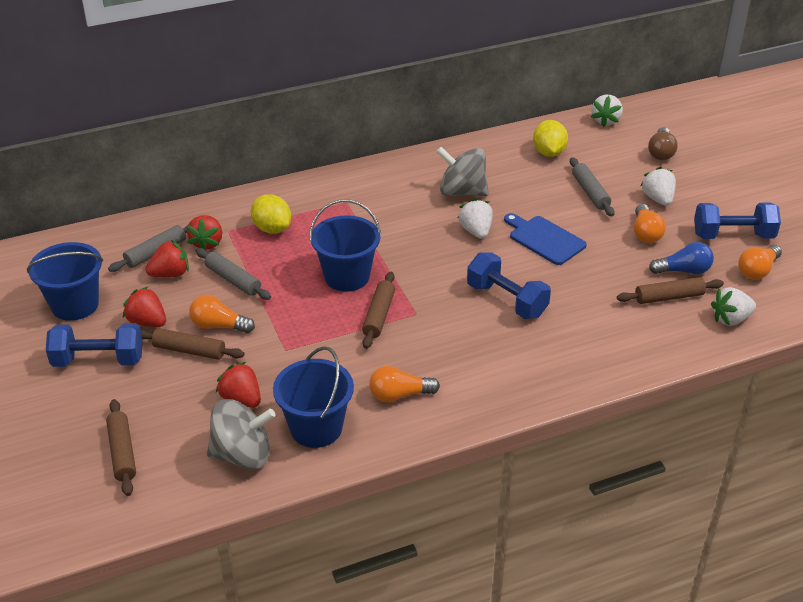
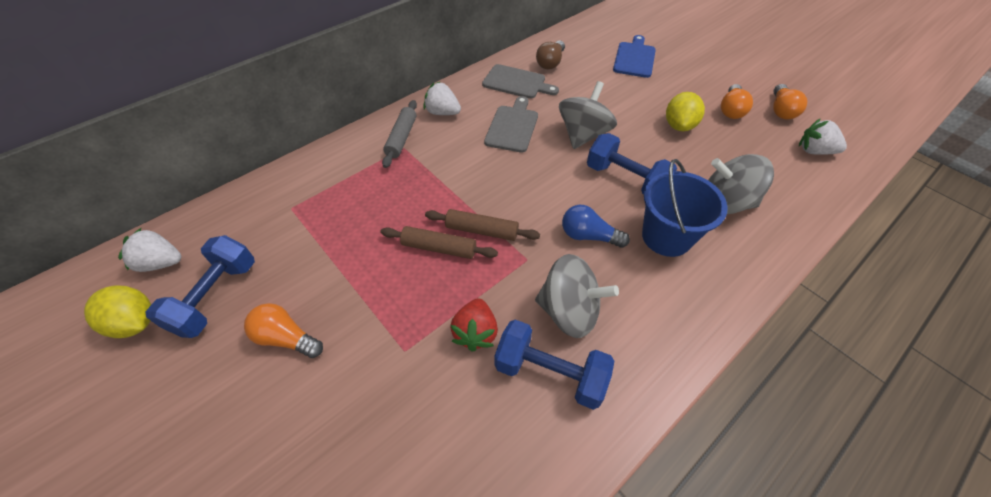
blue bucket: 3 -> 1
brown rolling pin: 4 -> 2
grey cutting board: 0 -> 2
grey rolling pin: 3 -> 1
grey spinning top: 2 -> 3
orange light bulb: 4 -> 3
red strawberry: 4 -> 1
white strawberry: 4 -> 3

